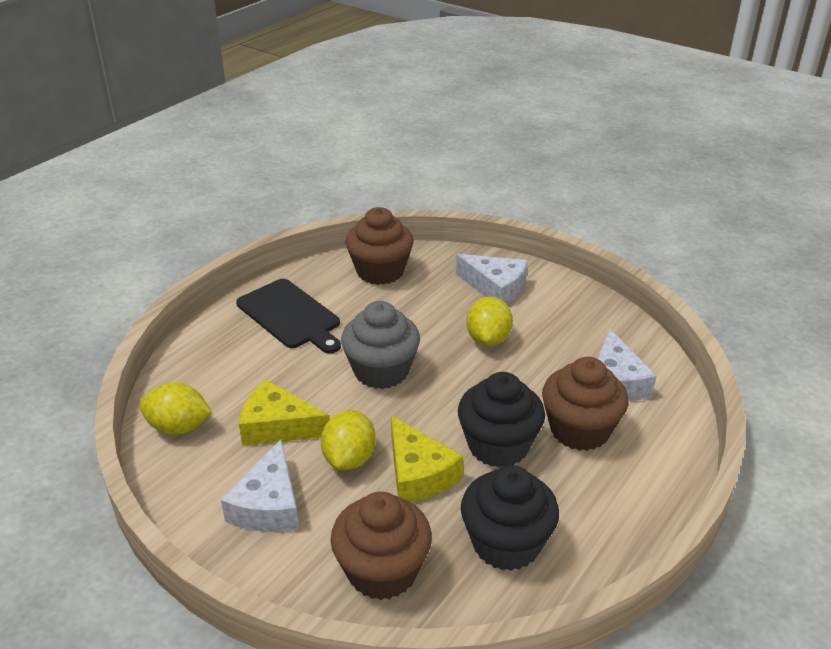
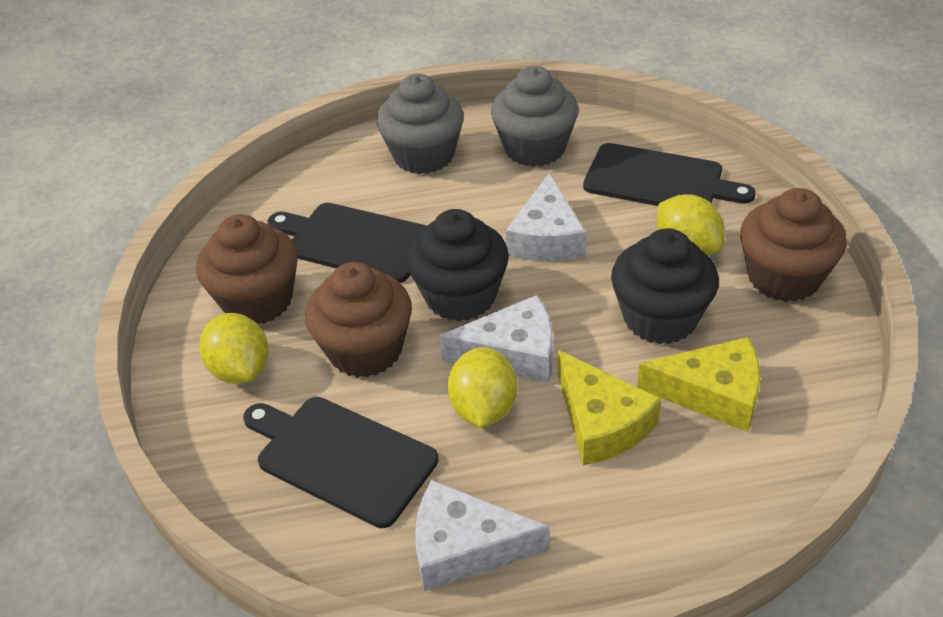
black cutting board: 1 -> 3
grey cupcake: 1 -> 2

